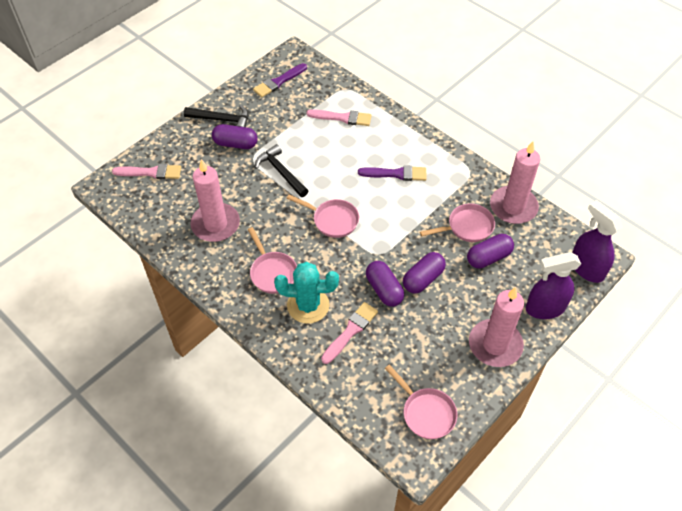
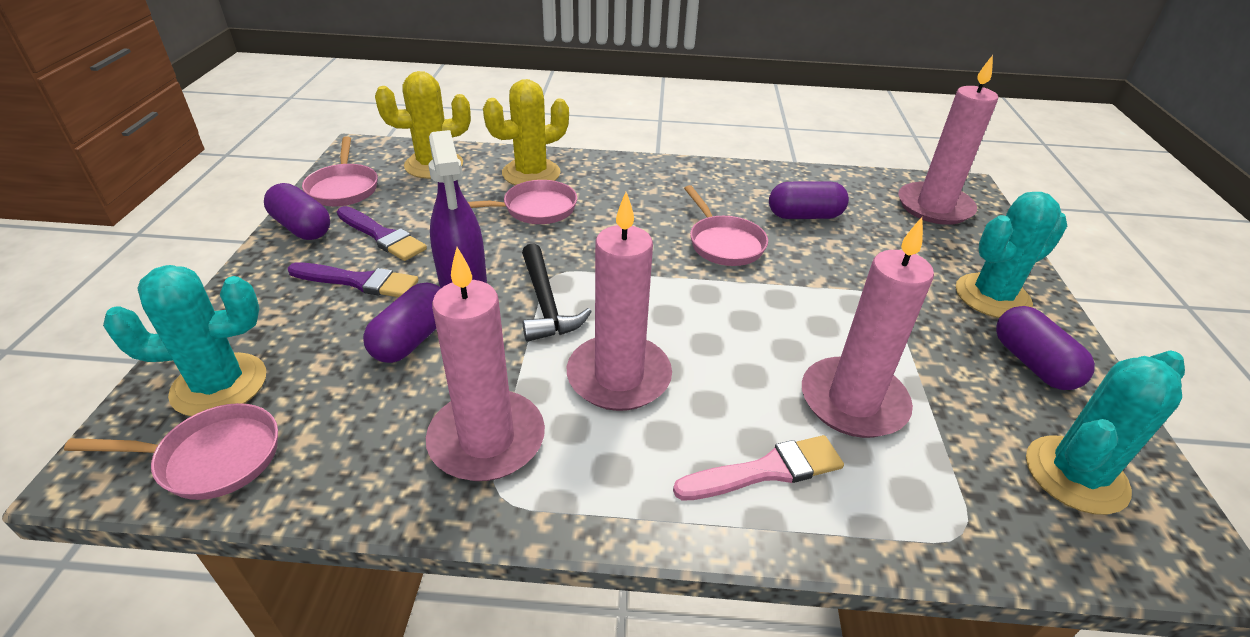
black hammer: 2 -> 1
pink brush: 3 -> 1
pink candle: 3 -> 4
purple spray bottle: 2 -> 1
turquoise cactus: 1 -> 3
yellow cactus: 0 -> 2

